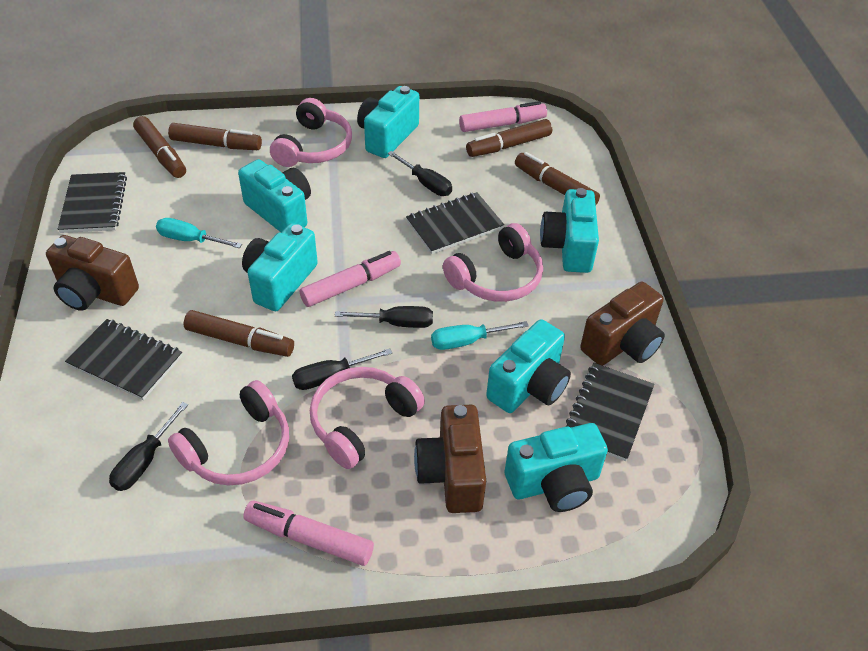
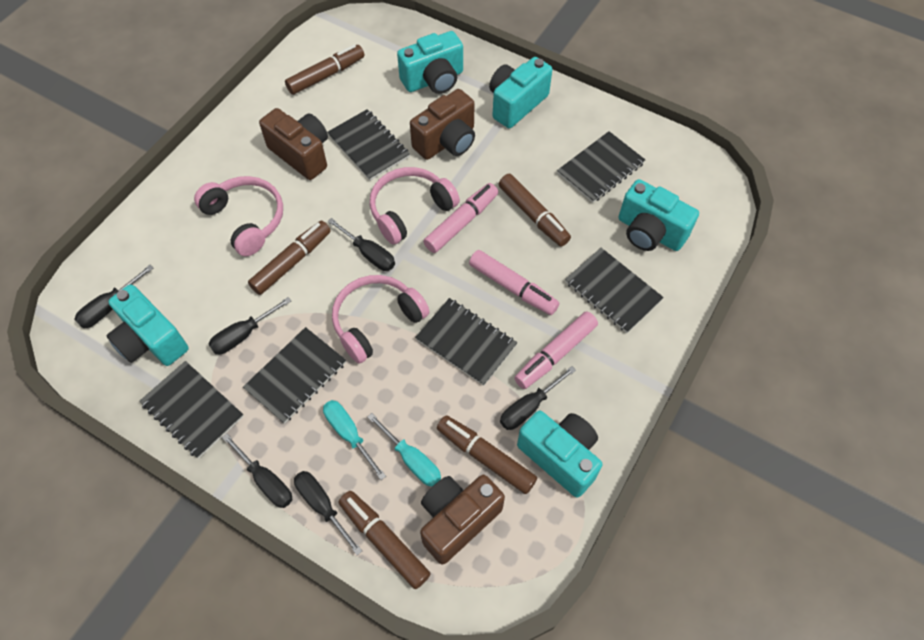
black notebook: 4 -> 6
black screwdriver: 4 -> 6
pink headphones: 4 -> 3
turquoise camera: 6 -> 5

